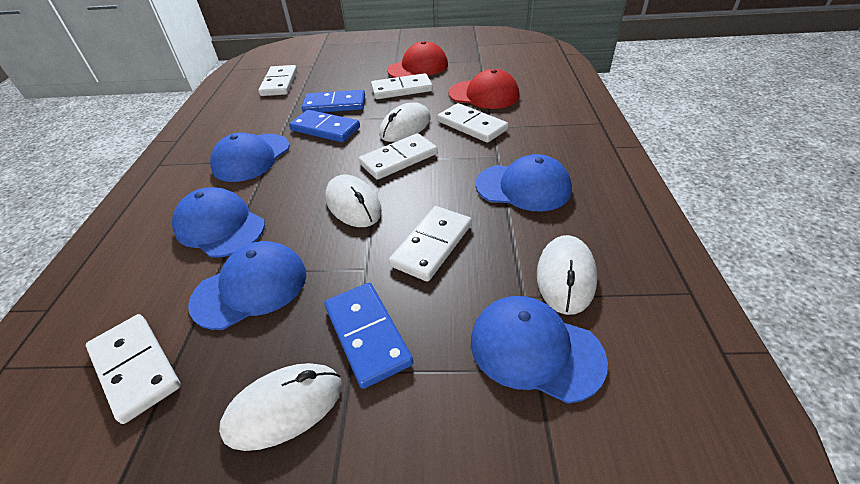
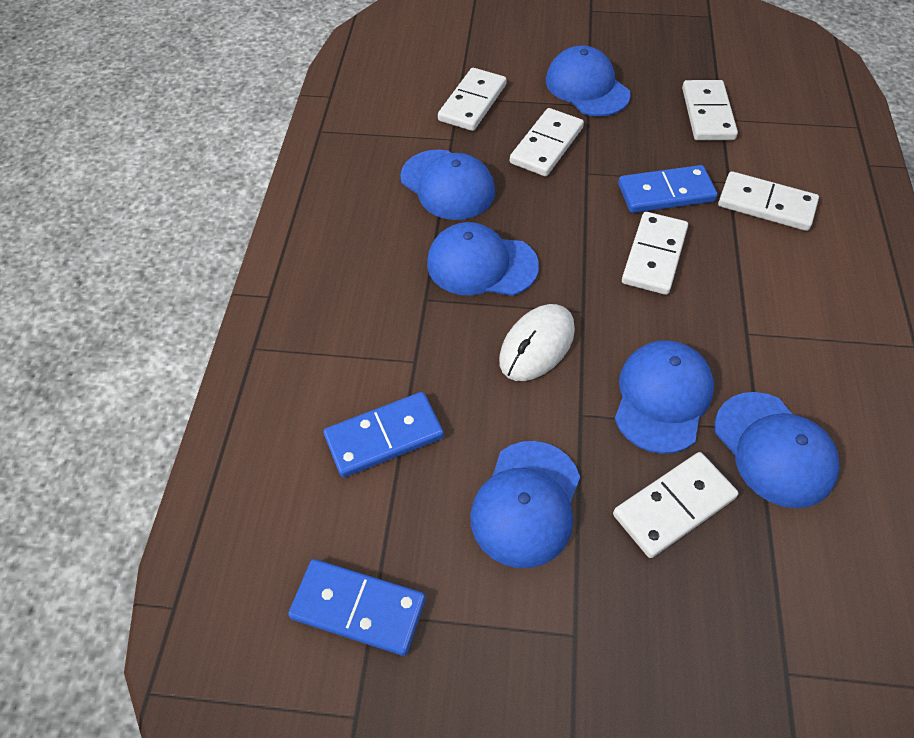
blue cap: 5 -> 6
red cap: 2 -> 0
white mouse: 4 -> 1

